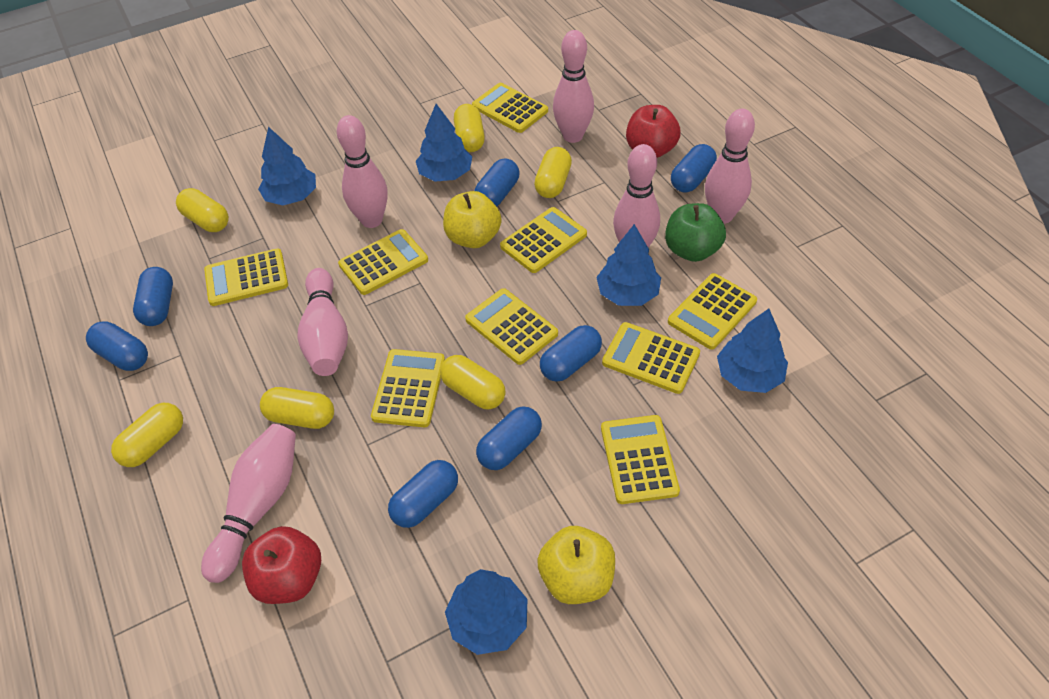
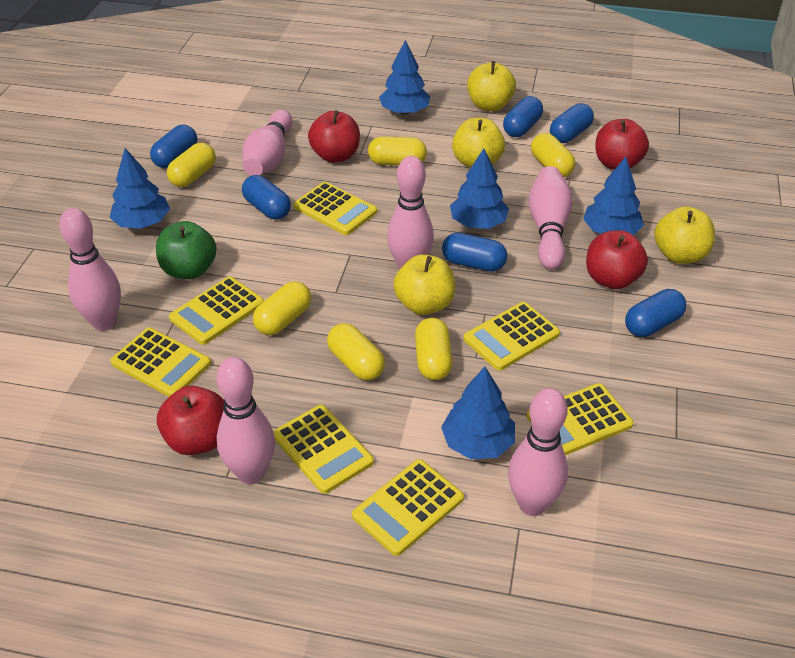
blue capsule: 7 -> 6
red apple: 2 -> 4
yellow apple: 2 -> 4
yellow calculator: 9 -> 7

